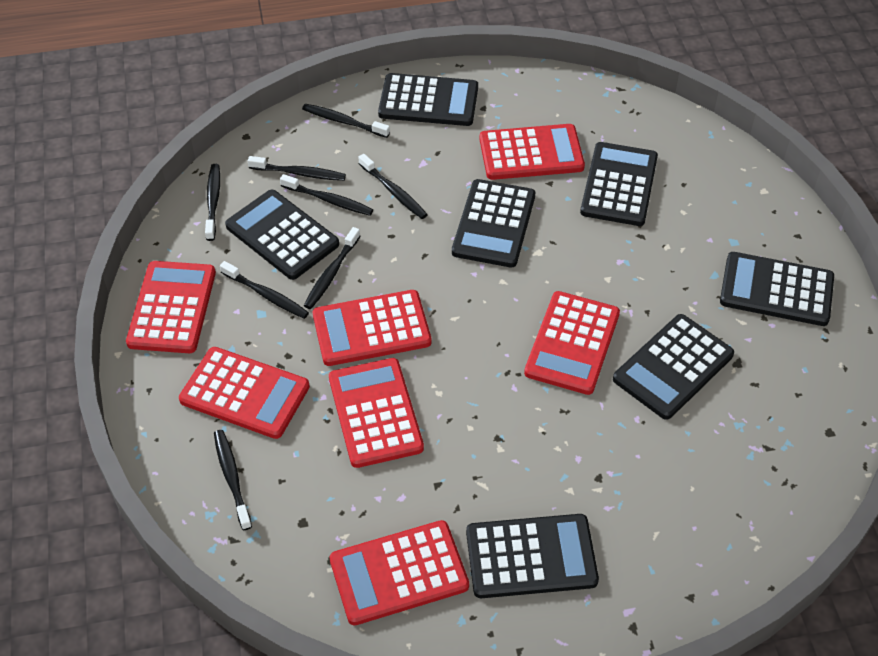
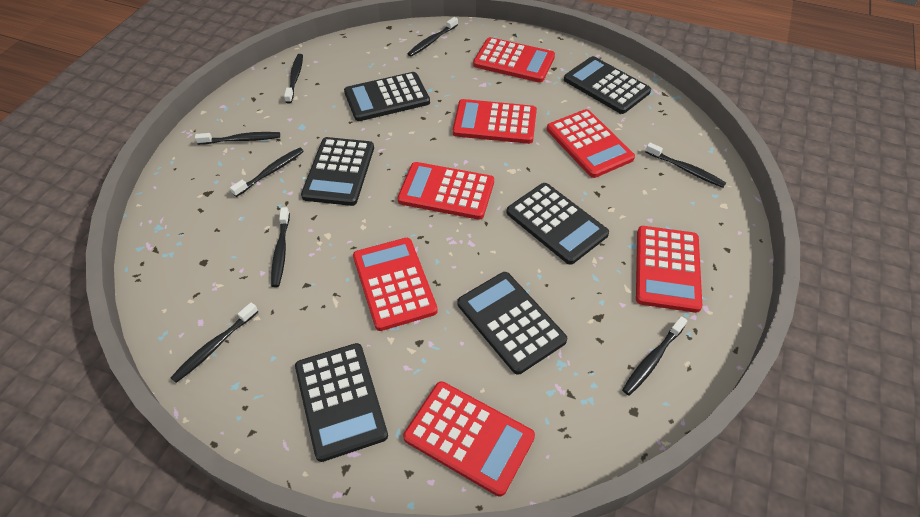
black calculator: 7 -> 6

